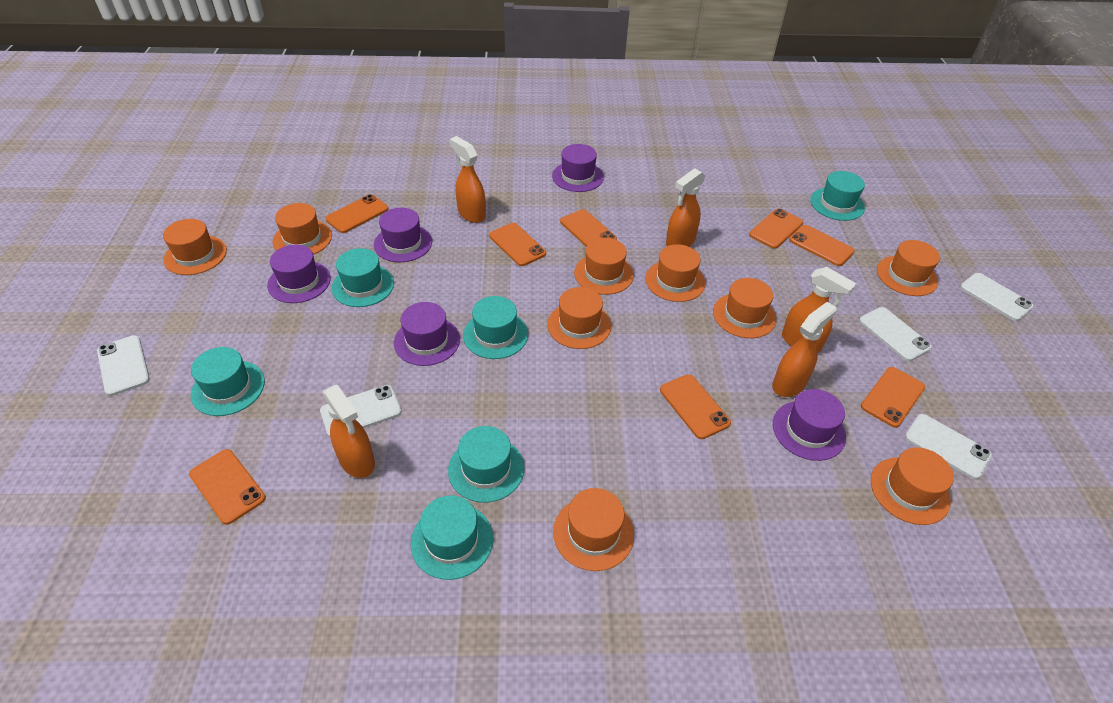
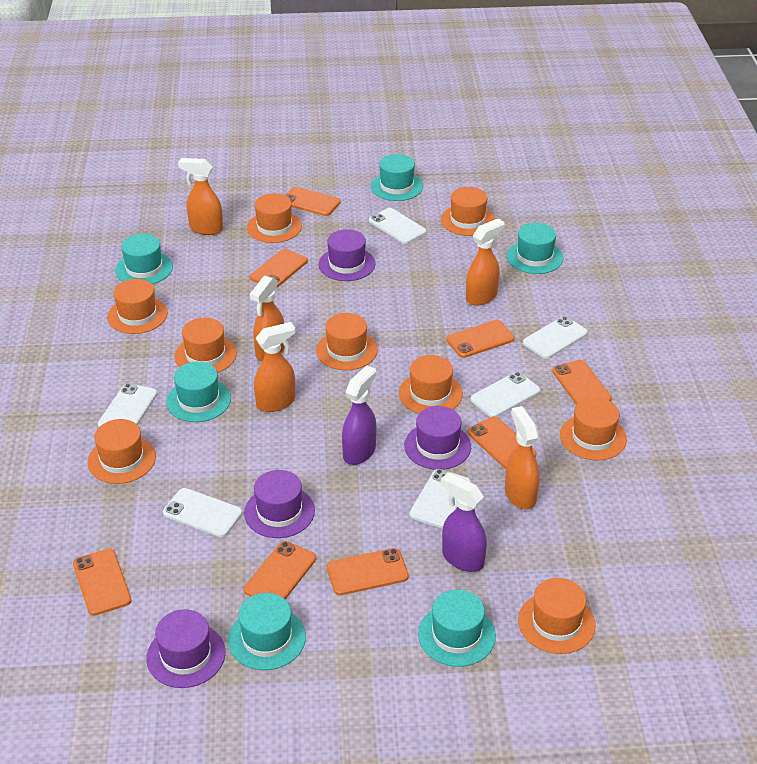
purple hat: 5 -> 4
purple spray bottle: 0 -> 2
white phone: 5 -> 6

